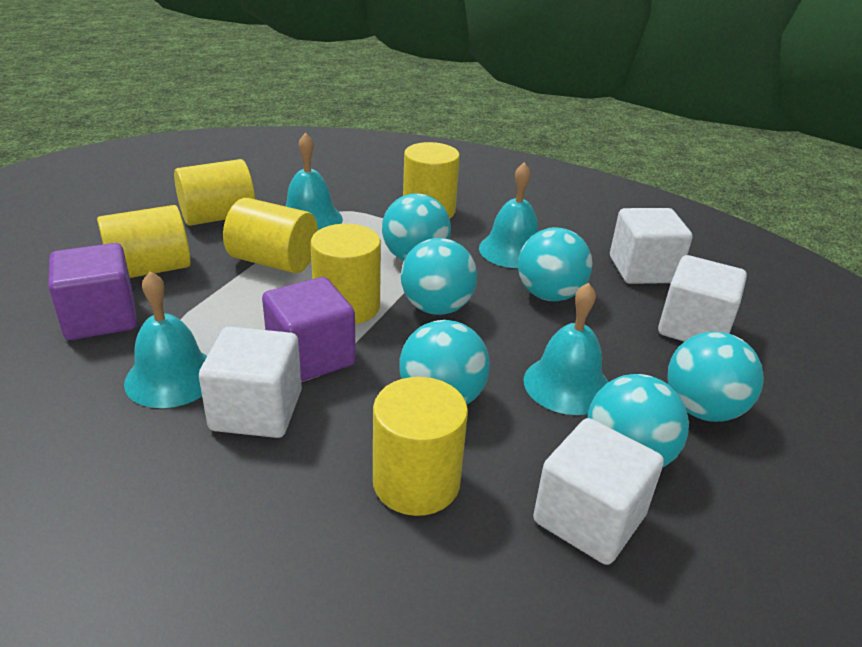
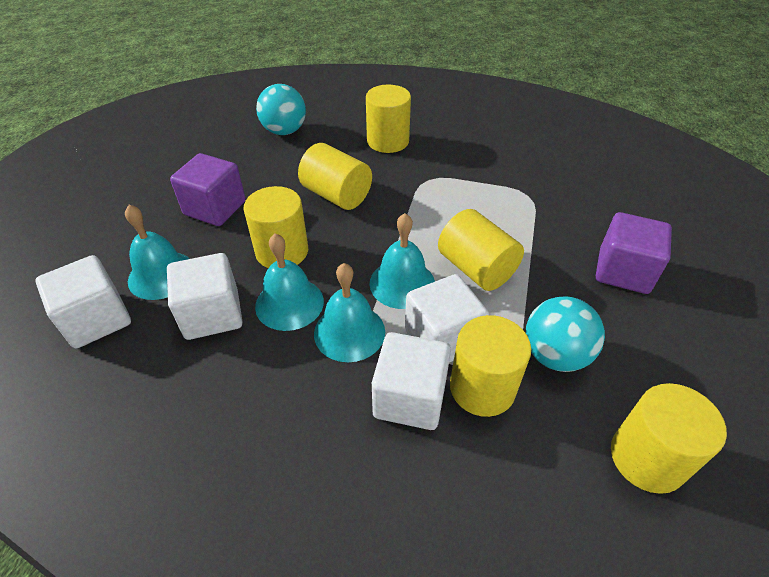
turquoise ball: 6 -> 2

